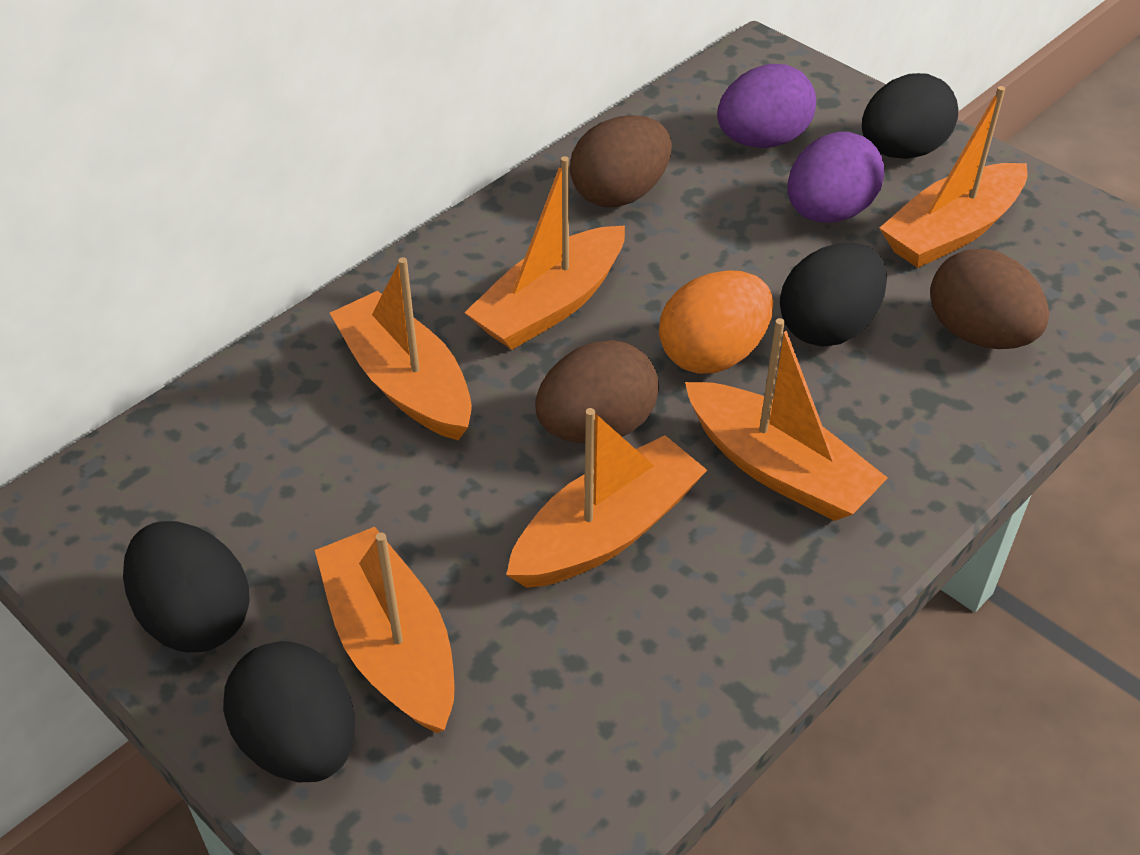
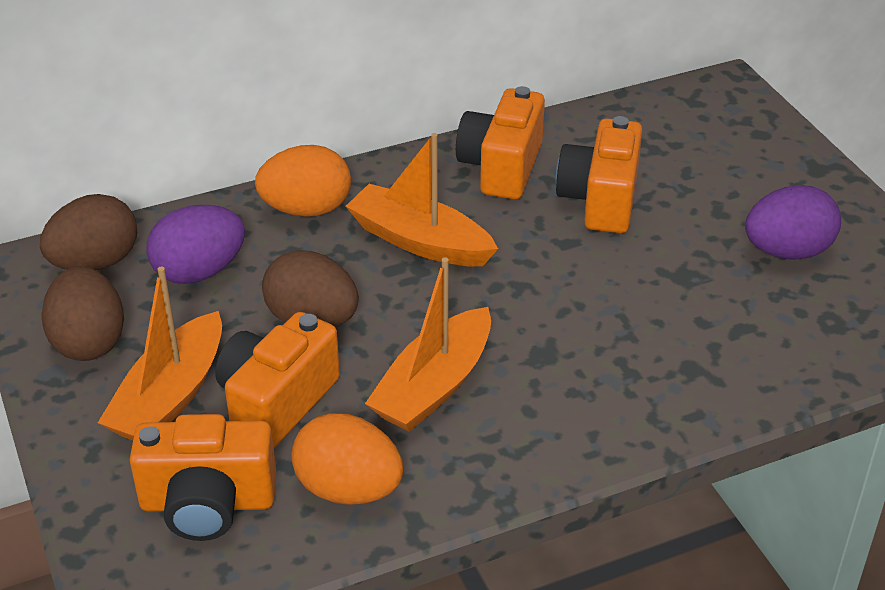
black egg: 4 -> 0
orange boat: 6 -> 3
orange camera: 0 -> 4
orange egg: 1 -> 2

